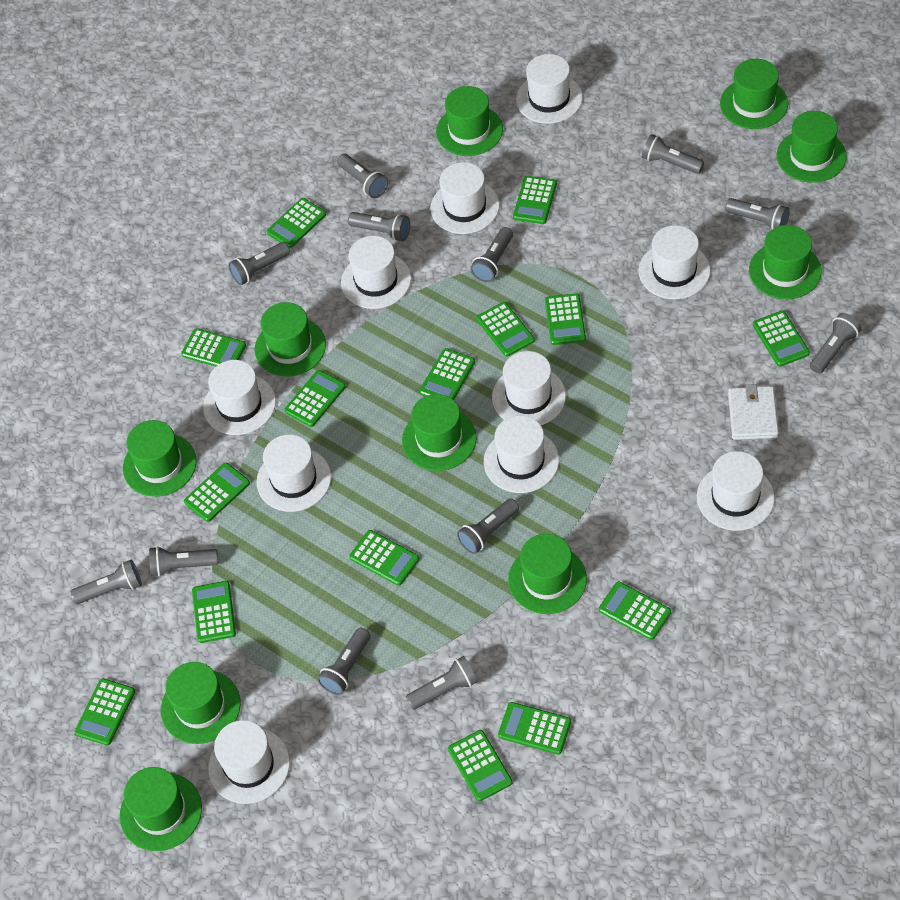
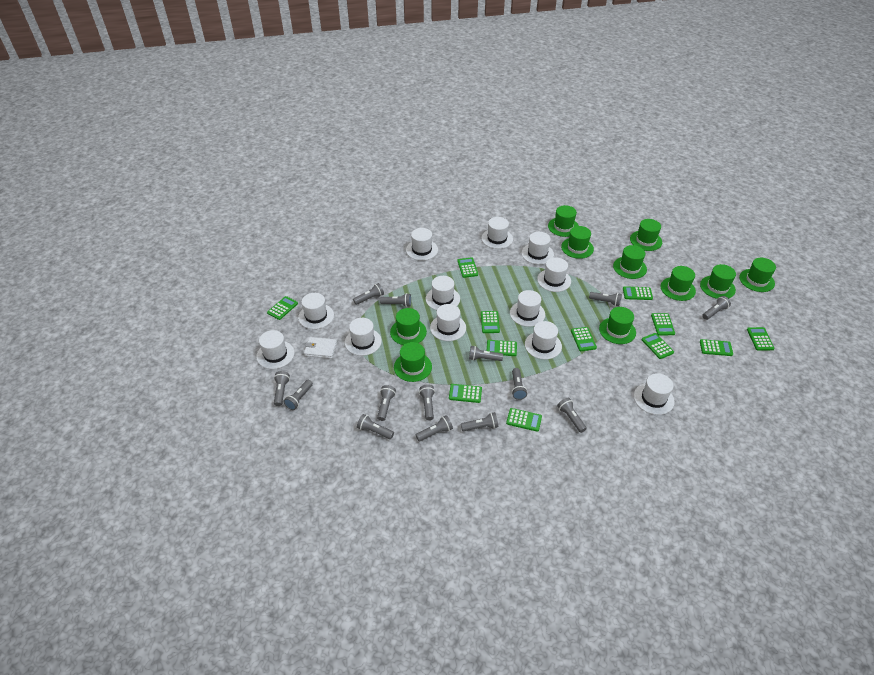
green calculator: 15 -> 12
grey flashlight: 12 -> 14
white hat: 10 -> 12

